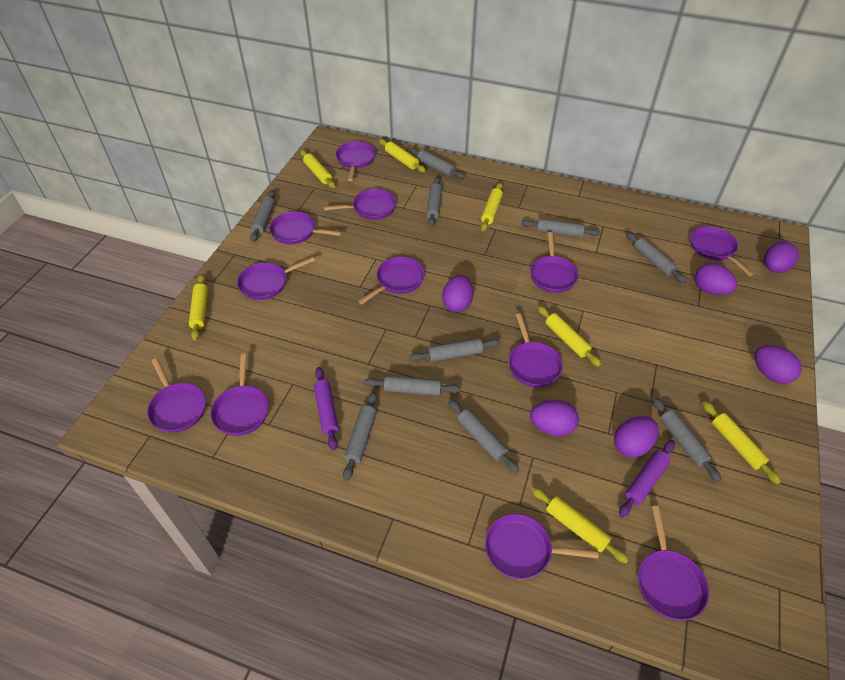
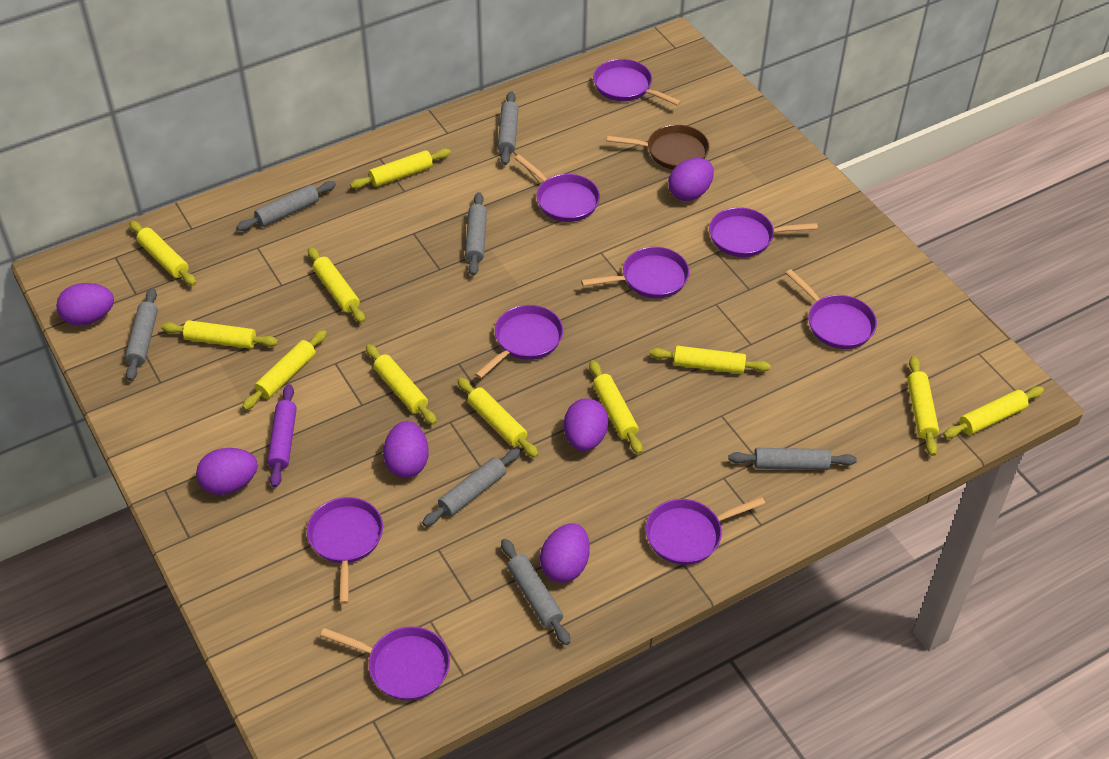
brown pan: 0 -> 1
grey rolling pin: 10 -> 7
purple pan: 12 -> 9
purple rolling pin: 2 -> 1
yellow rolling pin: 7 -> 11

